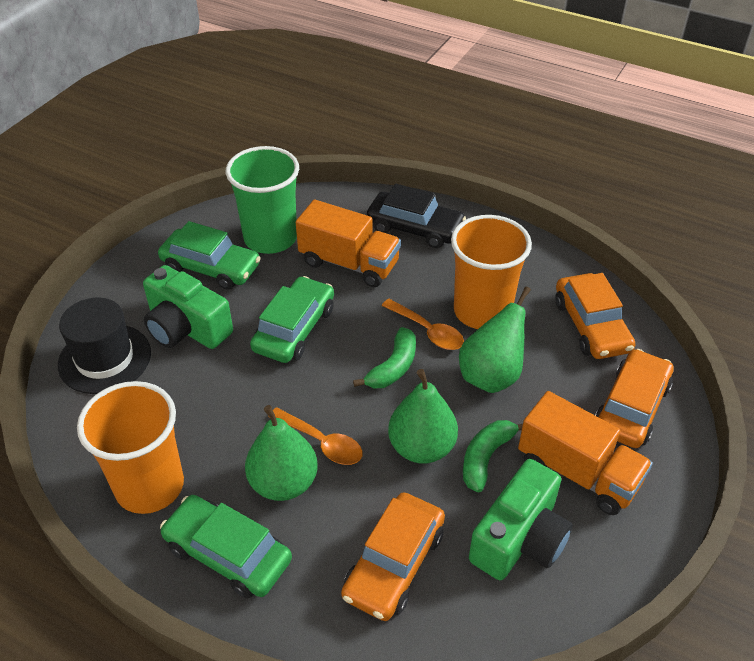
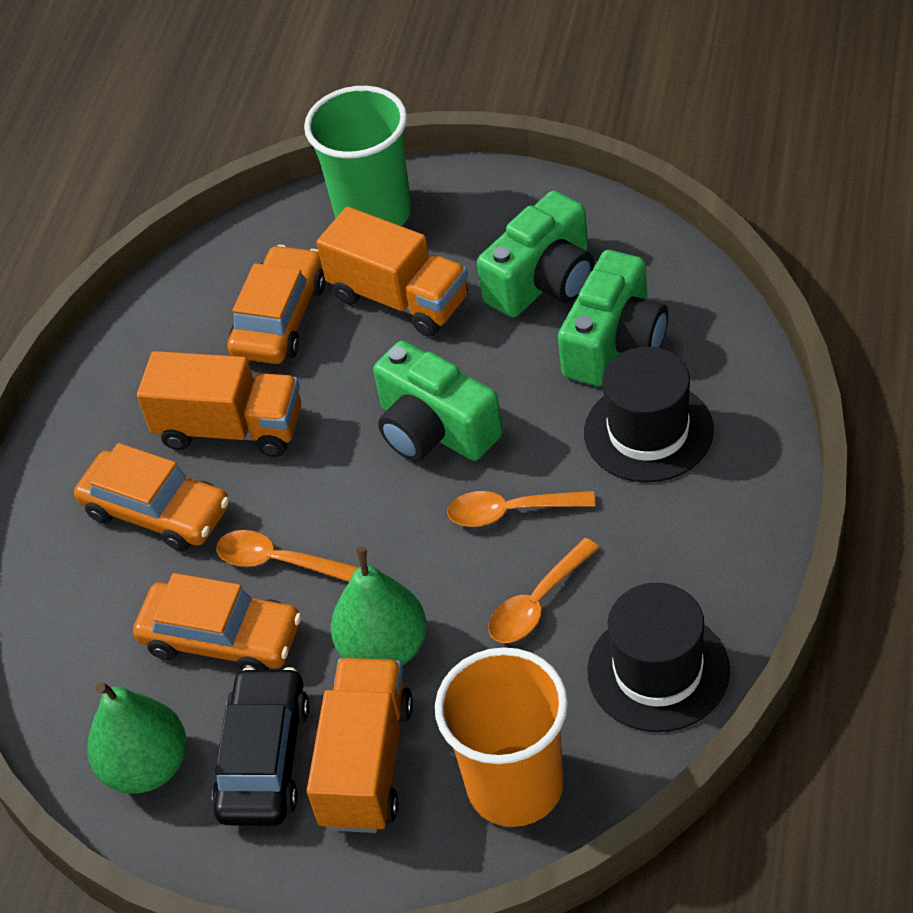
black hat: 1 -> 2
green banana: 2 -> 0
green camera: 2 -> 3
green car: 3 -> 0
green pear: 3 -> 2
orange cup: 2 -> 1
orange spoon: 2 -> 3
orange truck: 2 -> 3

